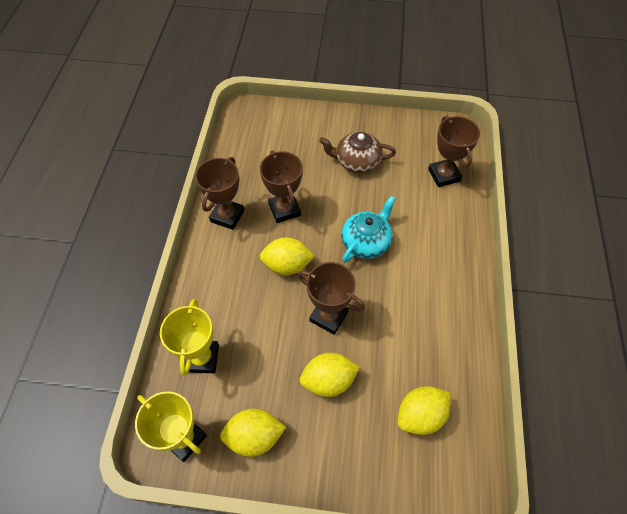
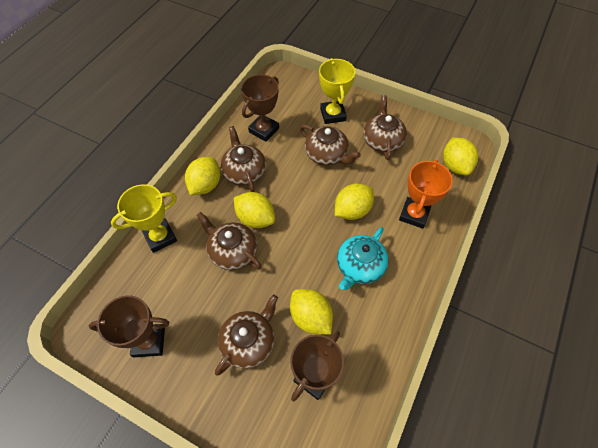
brown teapot: 1 -> 5
brown trophy: 4 -> 3
orange trophy: 0 -> 1
yellow lemon: 4 -> 5

